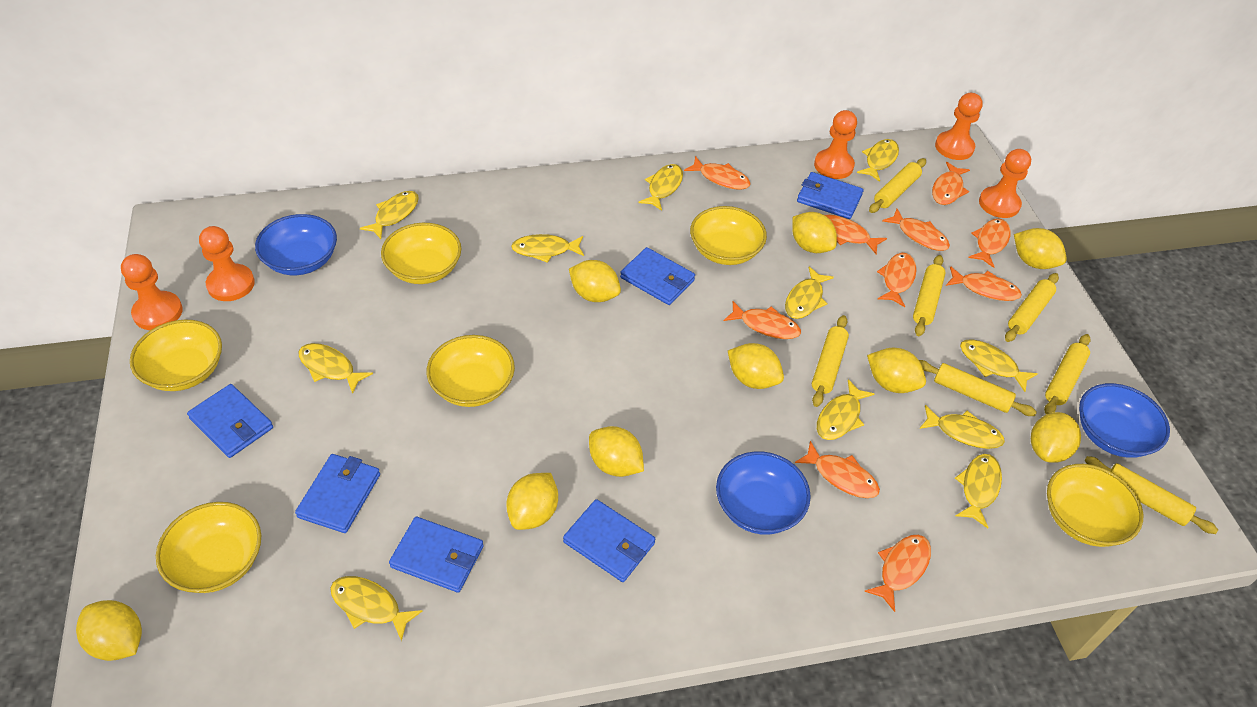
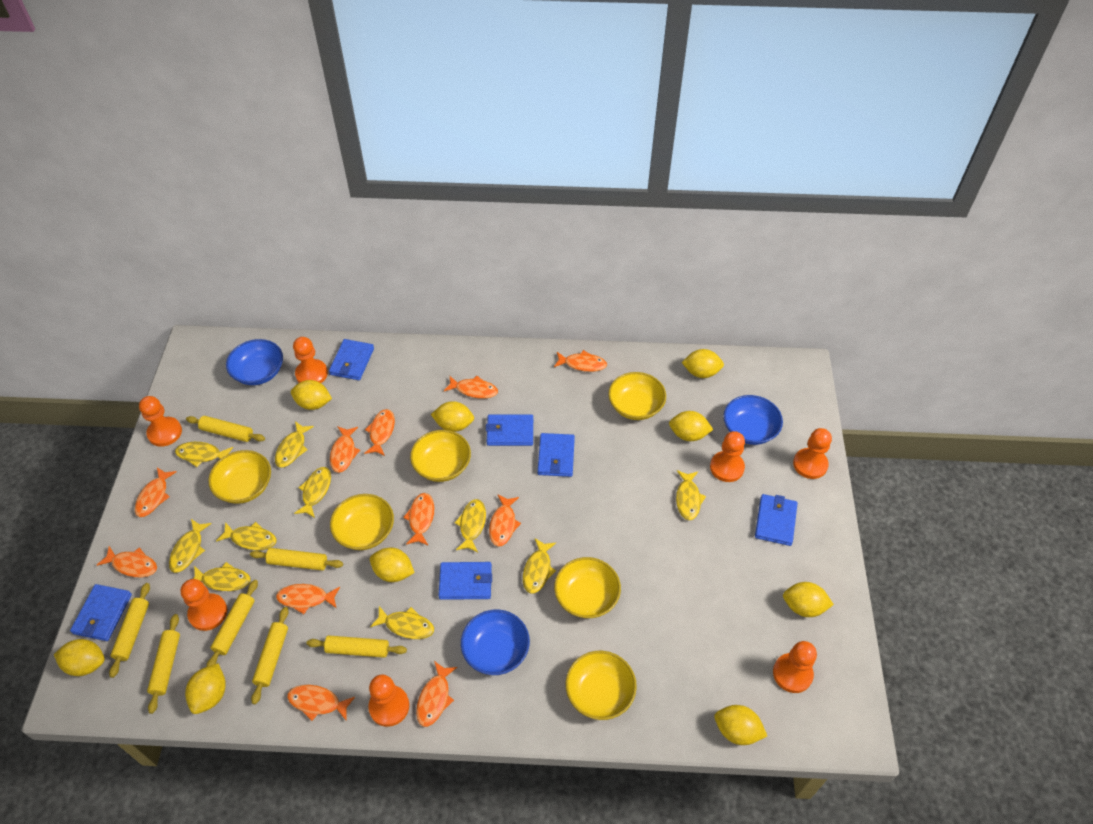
orange fish: 10 -> 11
orange pawn: 5 -> 7
yellow fish: 11 -> 10

